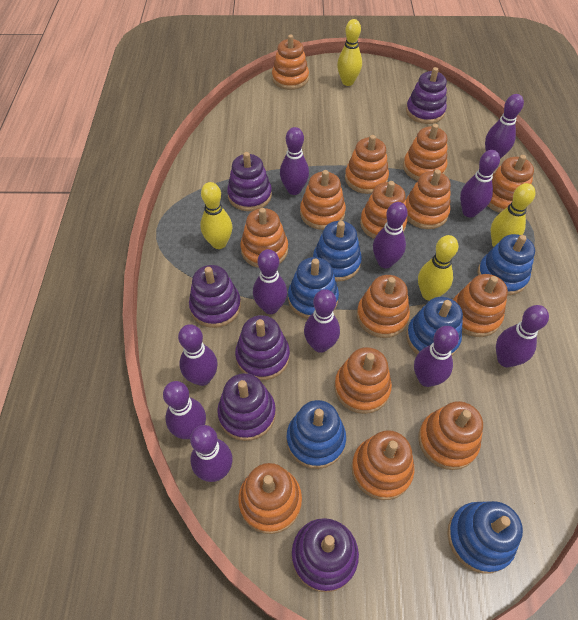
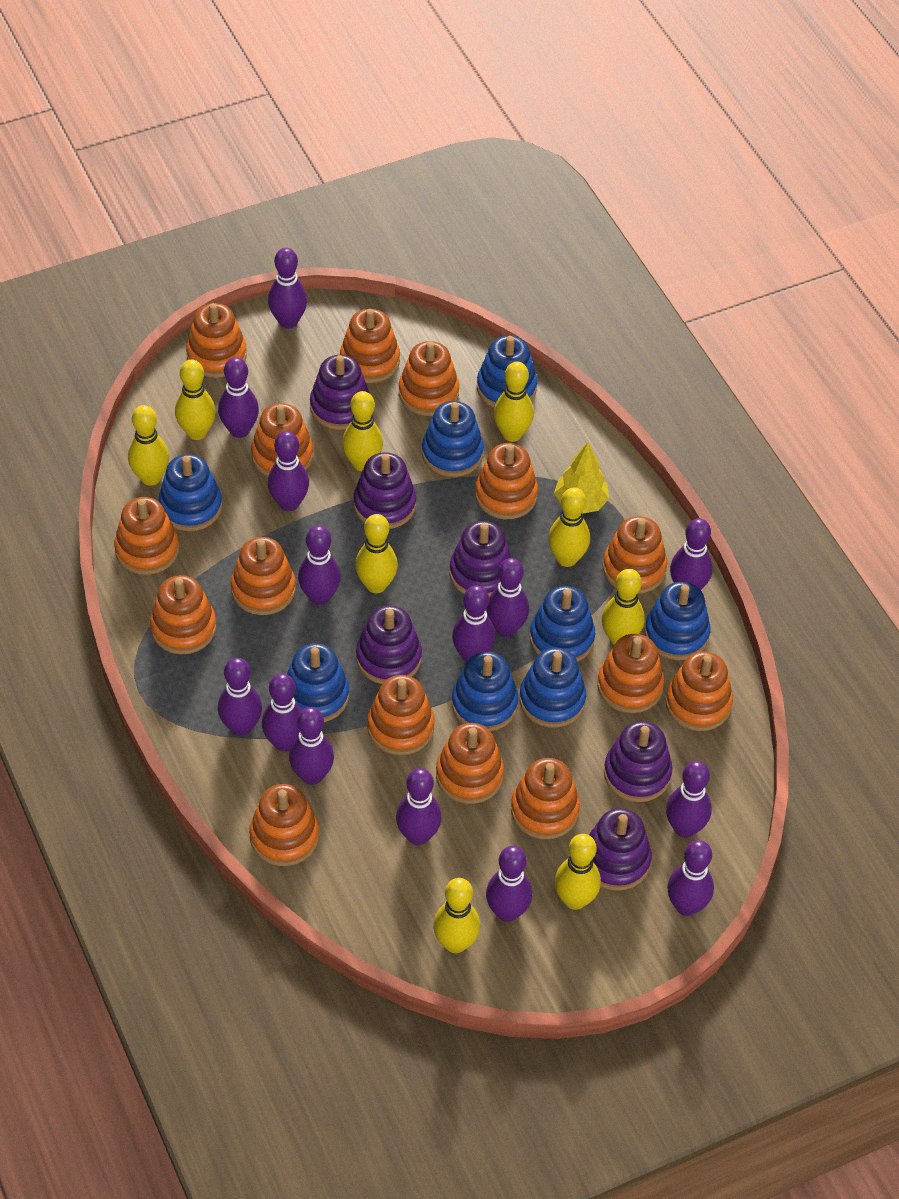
blue stacking toy: 6 -> 8
orange stacking toy: 14 -> 15
purple bowling pin: 11 -> 14
yellow bowling pin: 4 -> 9
yellow tree: 0 -> 1

